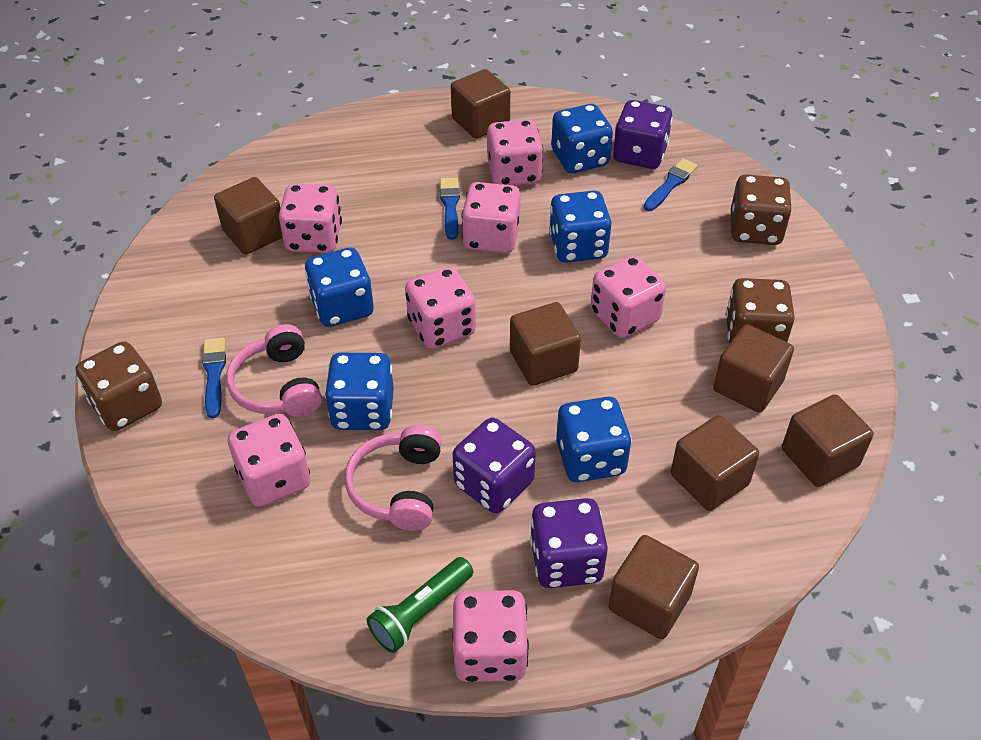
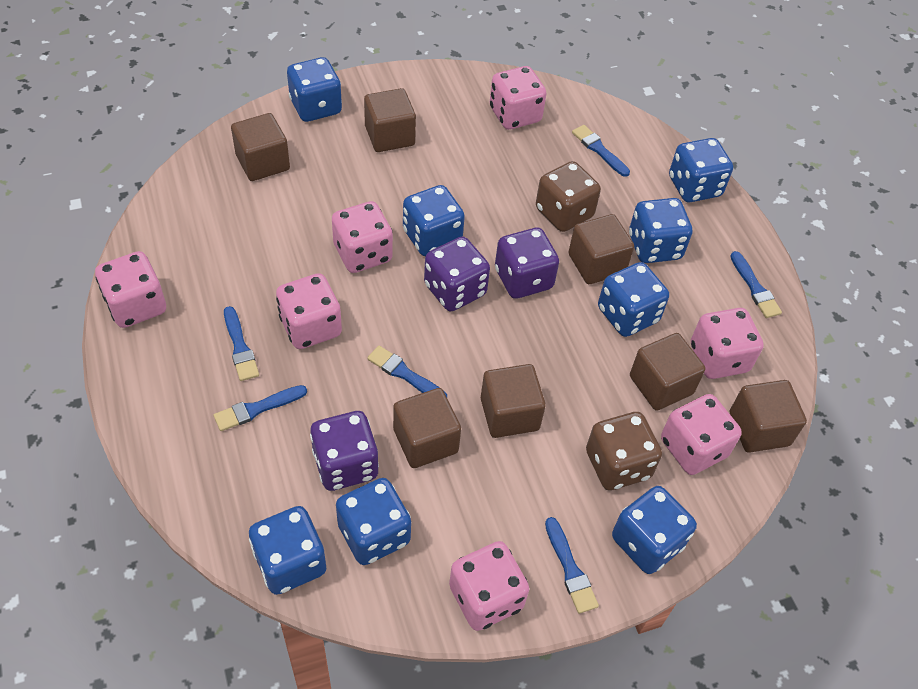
blue brush: 3 -> 6
blue dice: 5 -> 8
brown dice: 3 -> 2
green flashlight: 1 -> 0
pink headphones: 2 -> 0

